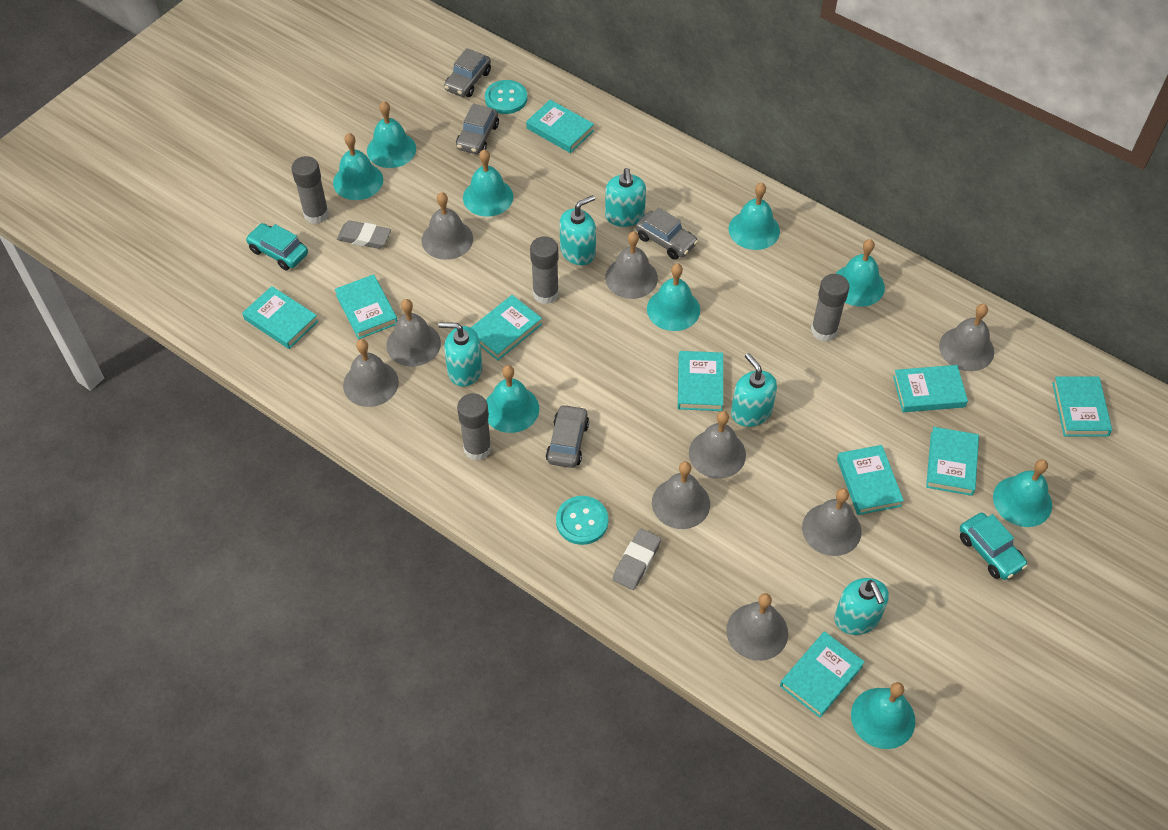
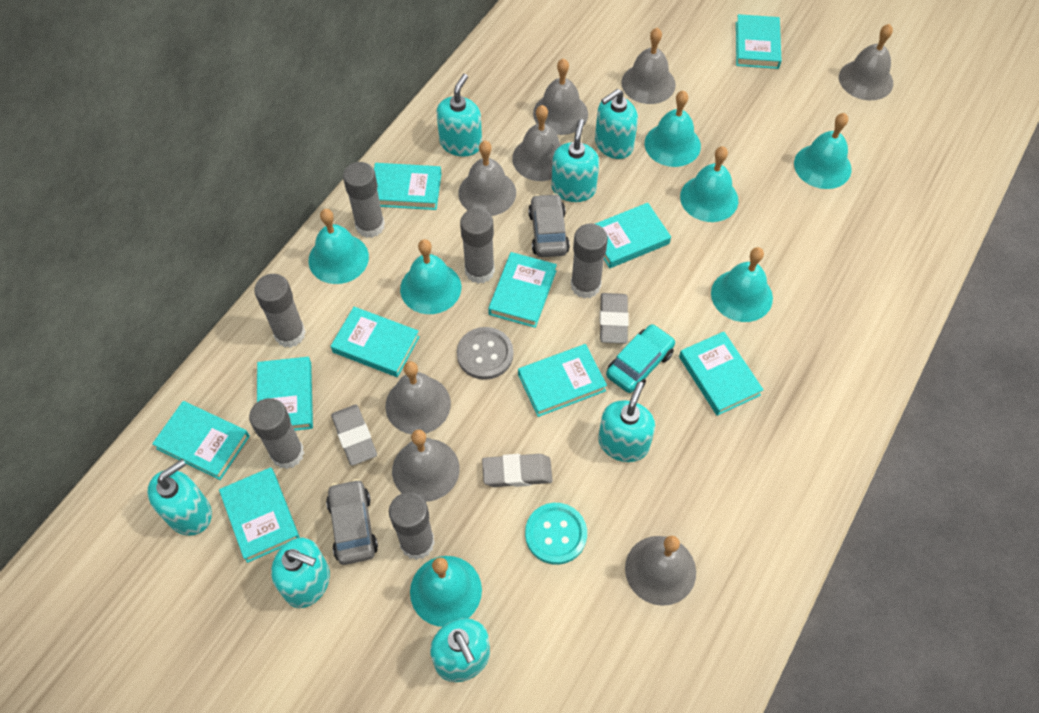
grey bell: 9 -> 8
grey button: 0 -> 1
grey car: 4 -> 2
grey eraser: 2 -> 3
grey glue stick: 4 -> 6
turquoise bell: 9 -> 7
turquoise button: 2 -> 1
turquoise car: 2 -> 1
turquoise soap dispenser: 5 -> 7

